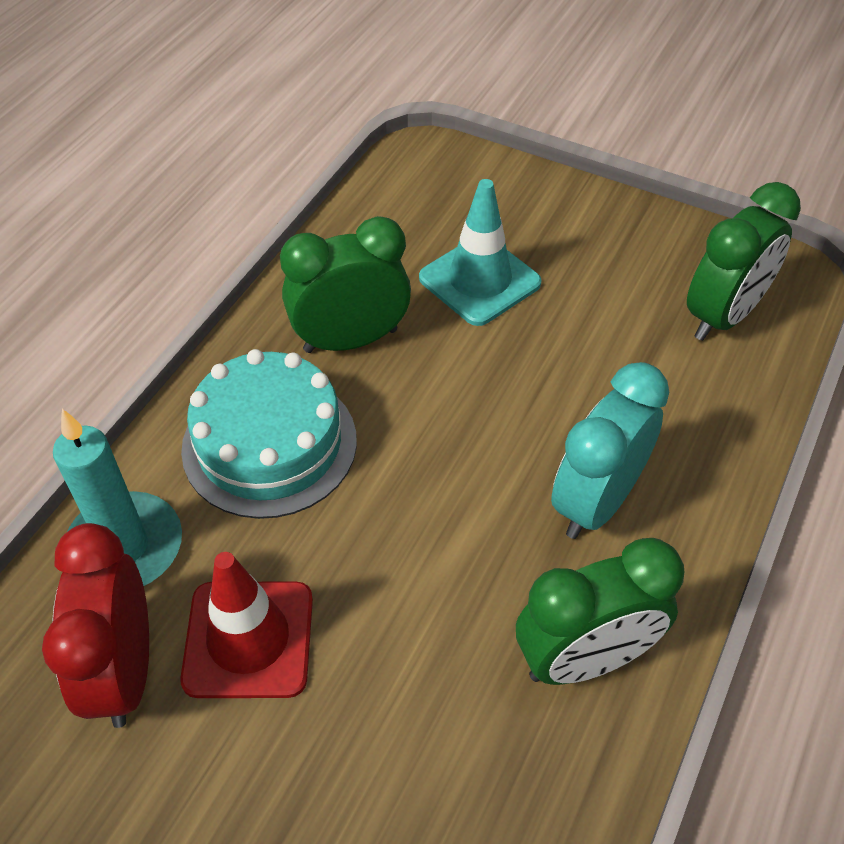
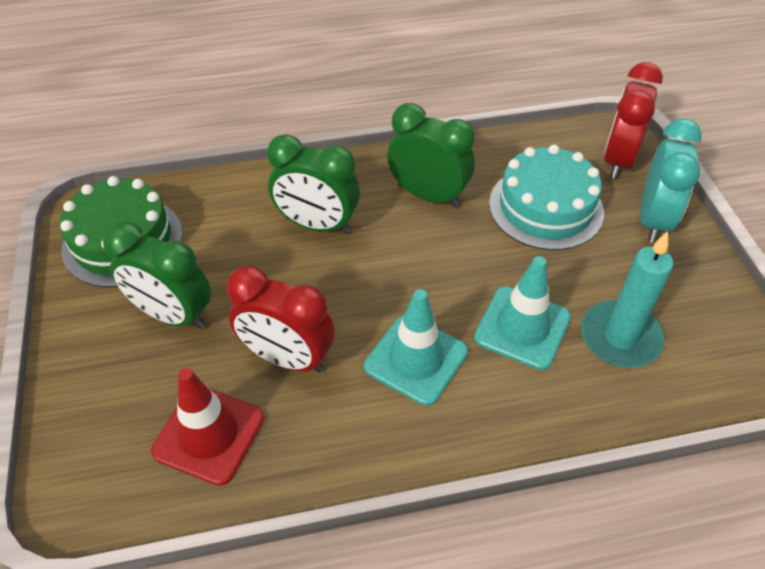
green cake: 0 -> 1
red clock: 1 -> 2
turquoise traffic cone: 1 -> 2

